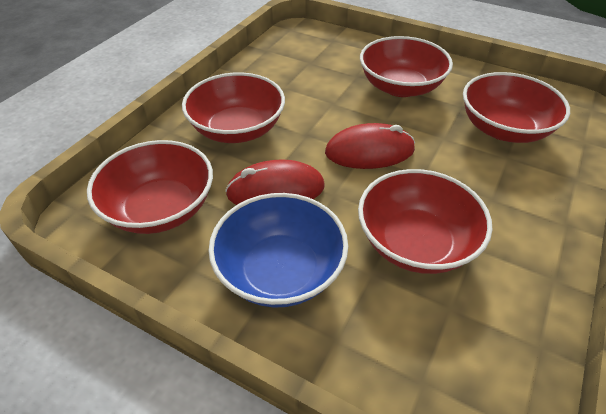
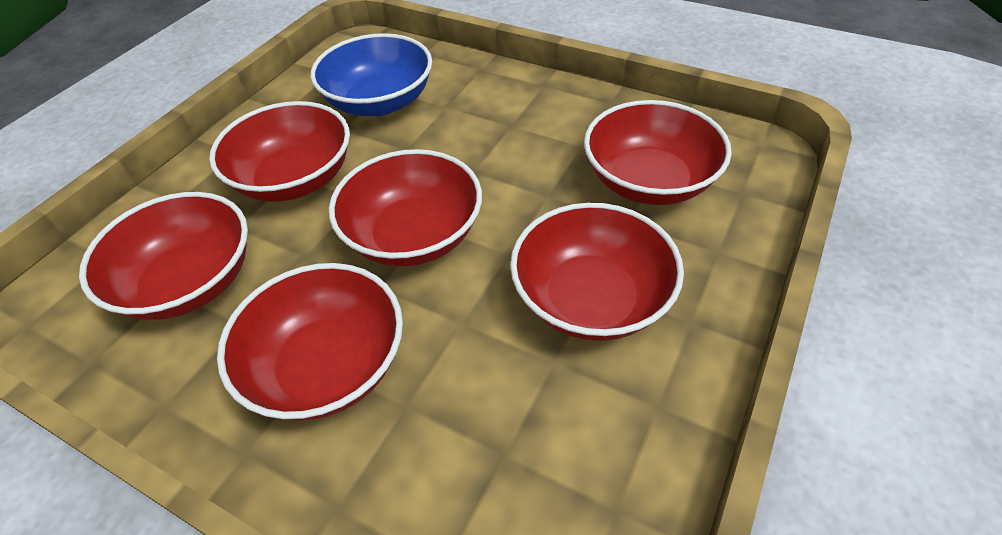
red bowl: 5 -> 6
red mouse: 2 -> 0

